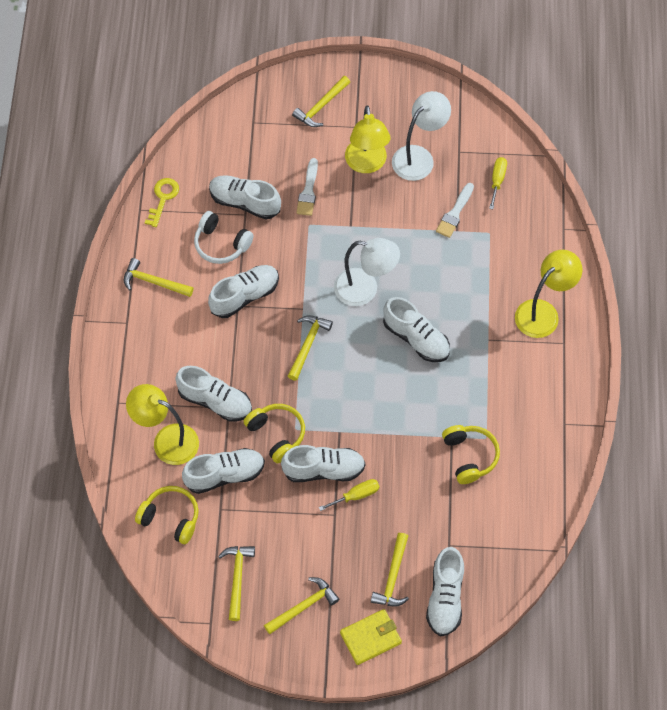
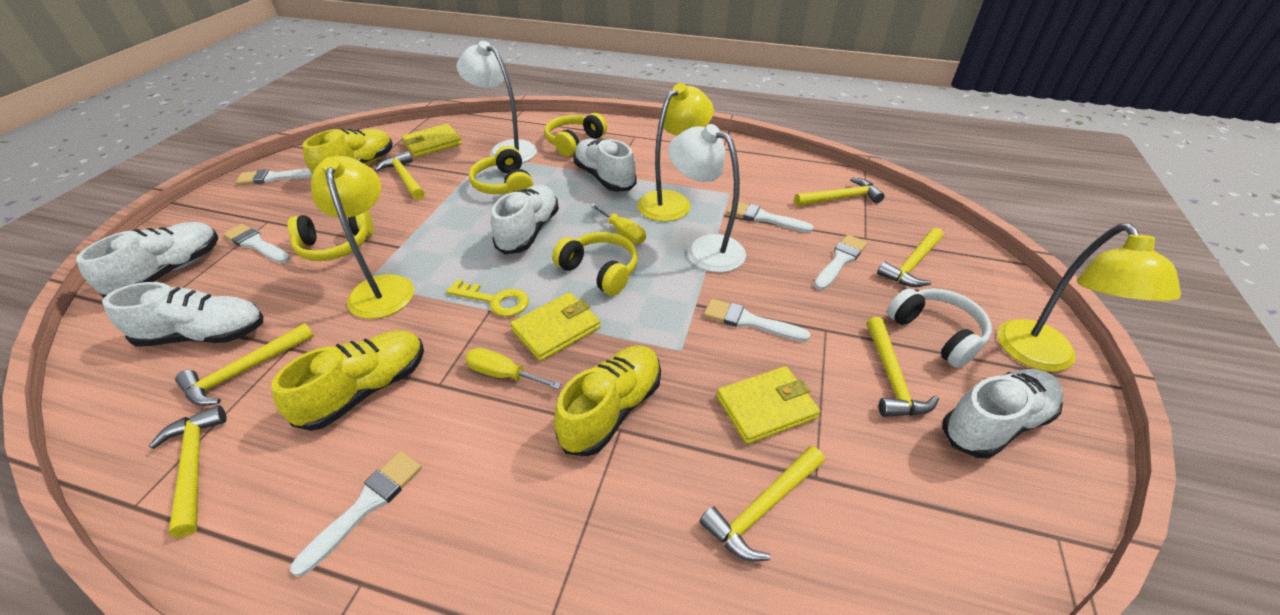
white brush: 2 -> 6
white shoe: 7 -> 5
yellow hammer: 6 -> 7
yellow headphones: 3 -> 4
yellow shoe: 0 -> 3
yellow wallet: 1 -> 3

